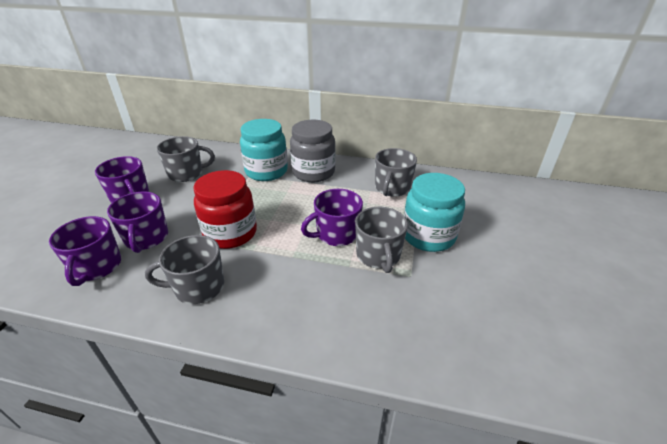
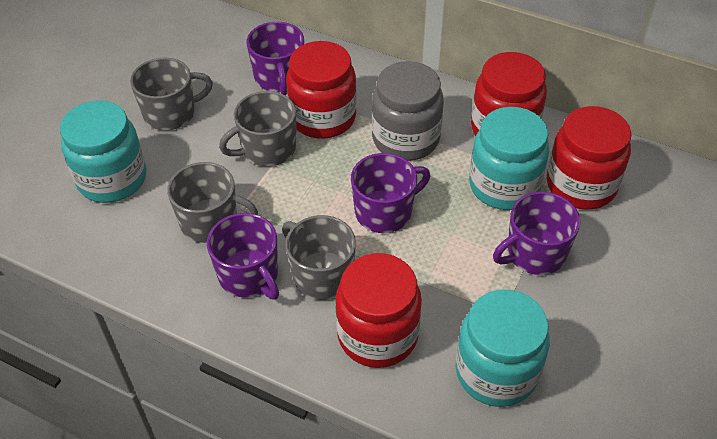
red jar: 1 -> 4
turquoise jar: 2 -> 3

